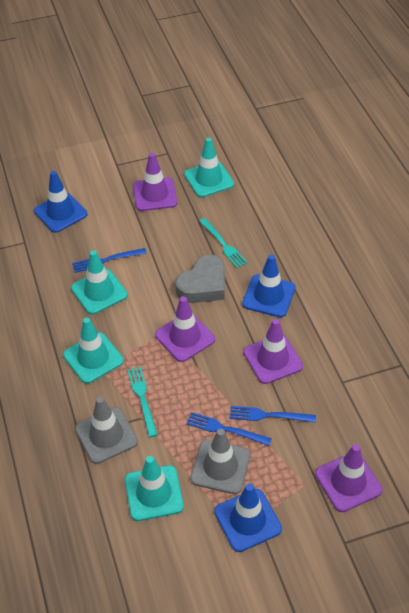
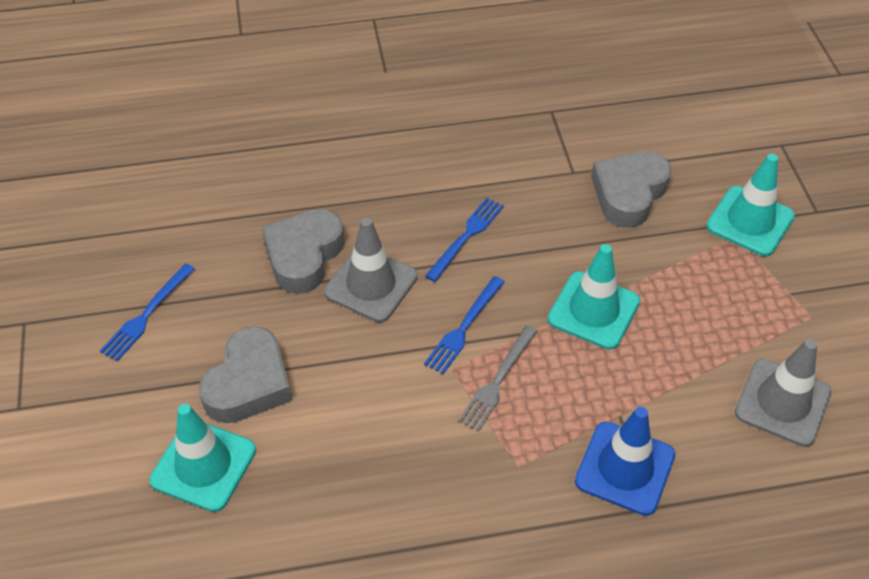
blue traffic cone: 3 -> 1
grey fork: 0 -> 1
grey heart: 1 -> 3
purple traffic cone: 4 -> 0
turquoise fork: 2 -> 0
turquoise traffic cone: 4 -> 3

